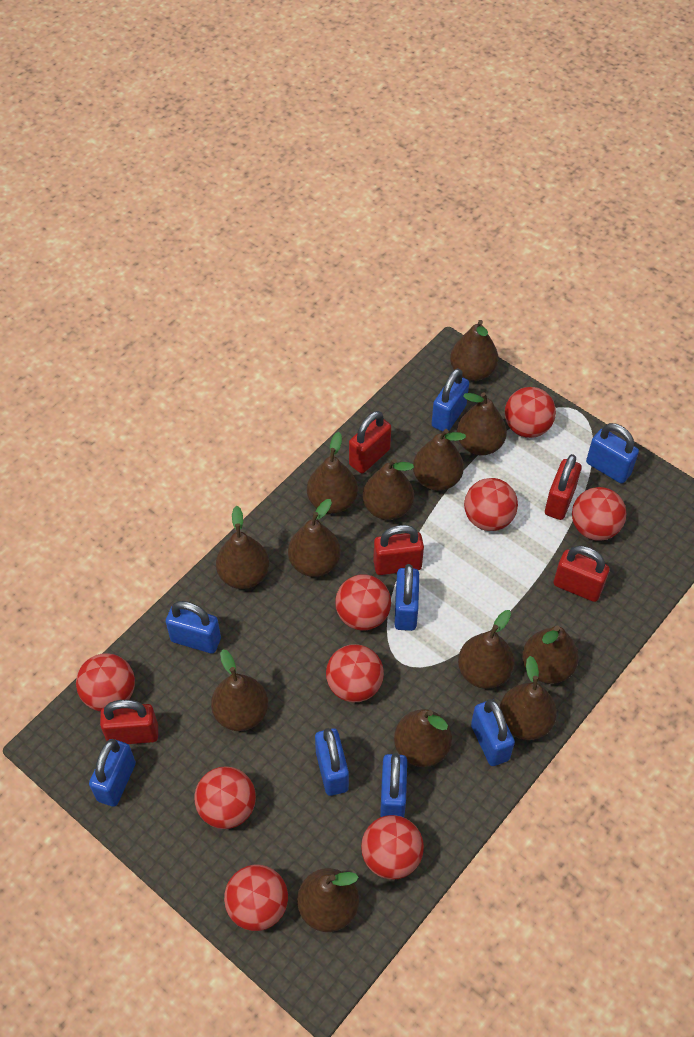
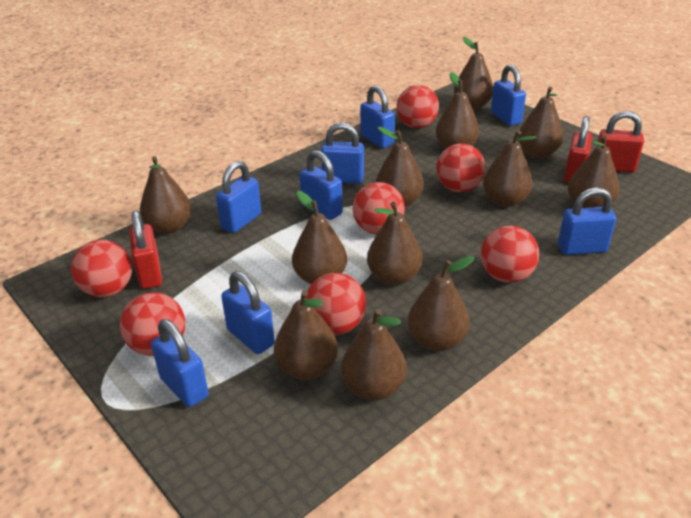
brown pear: 13 -> 12
red ball: 9 -> 7
red padlock: 5 -> 3

